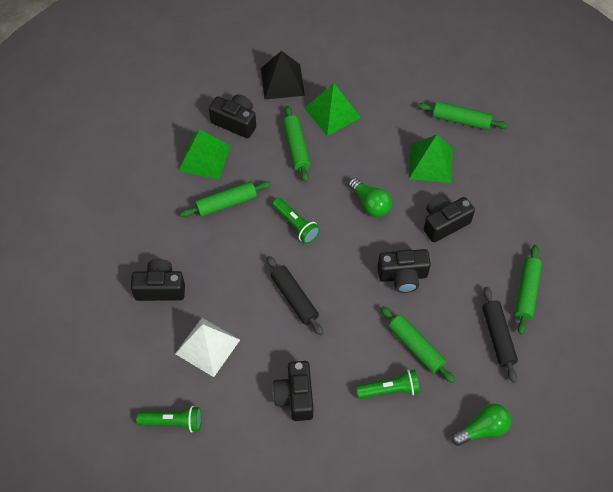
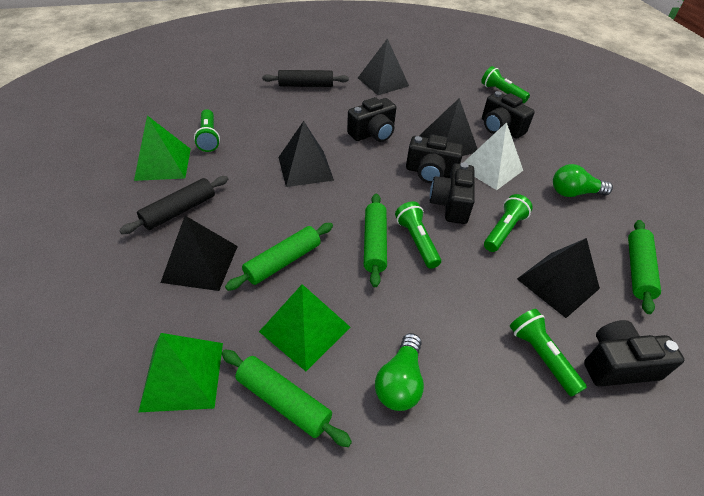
black pyramid: 1 -> 5
green flashlight: 3 -> 5
green rolling pin: 5 -> 4

